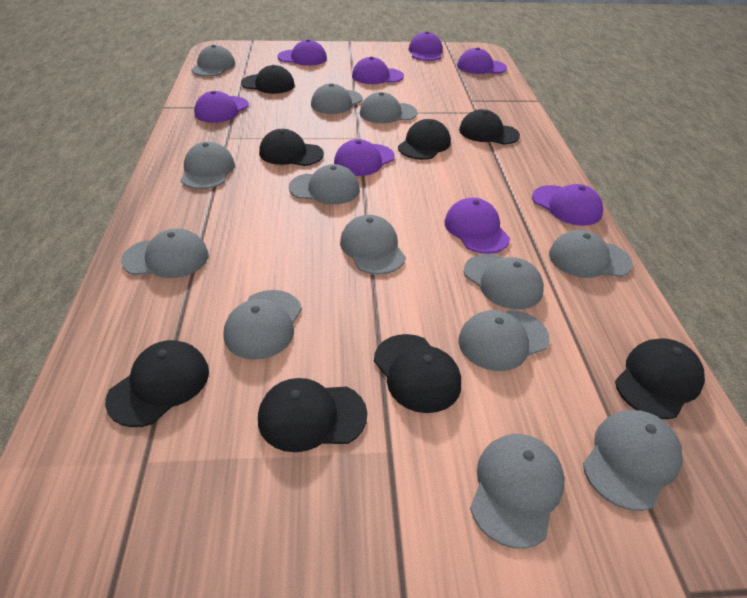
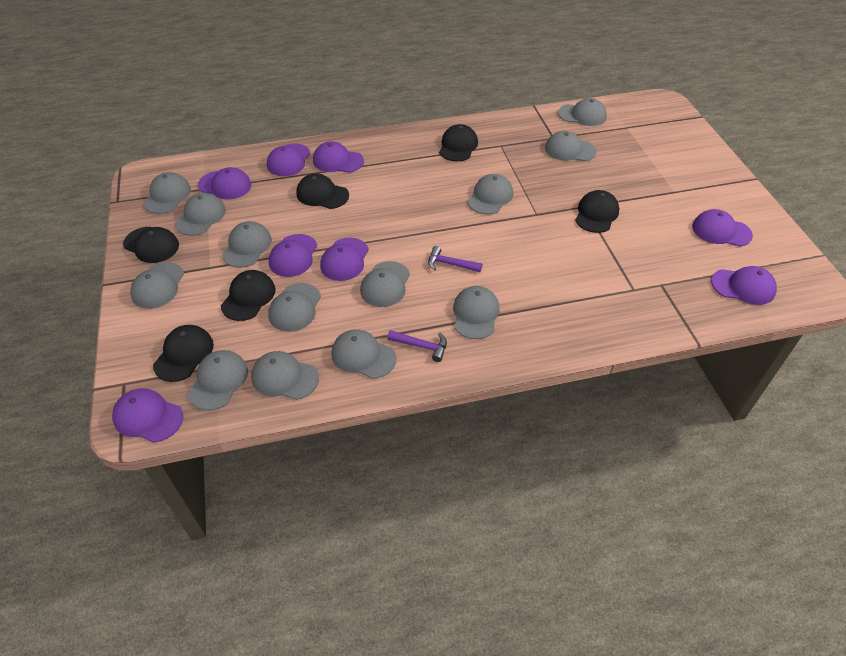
black cap: 8 -> 6
purple hammer: 0 -> 2

